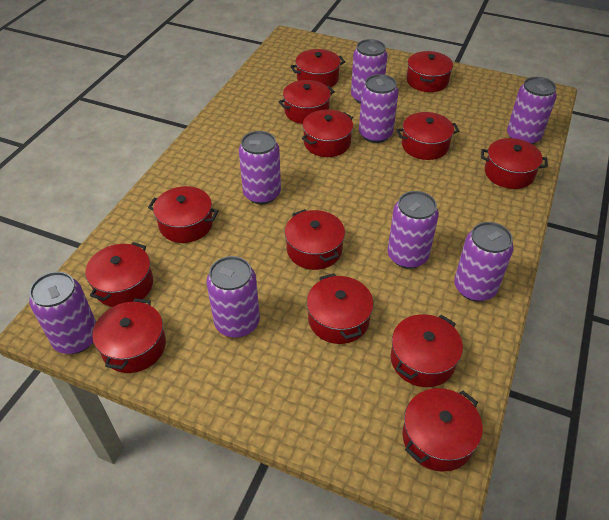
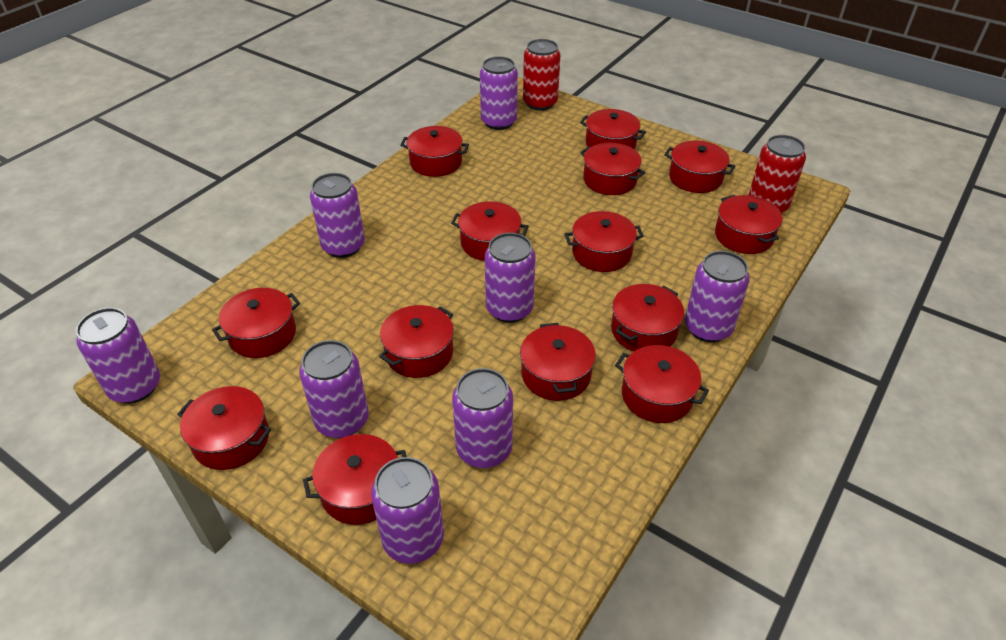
red can: 0 -> 2
red pot: 13 -> 14

